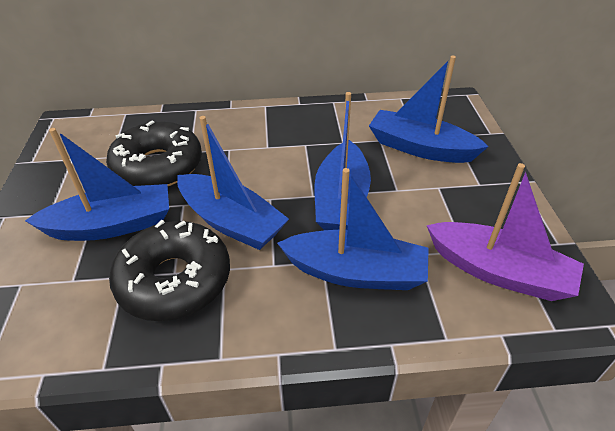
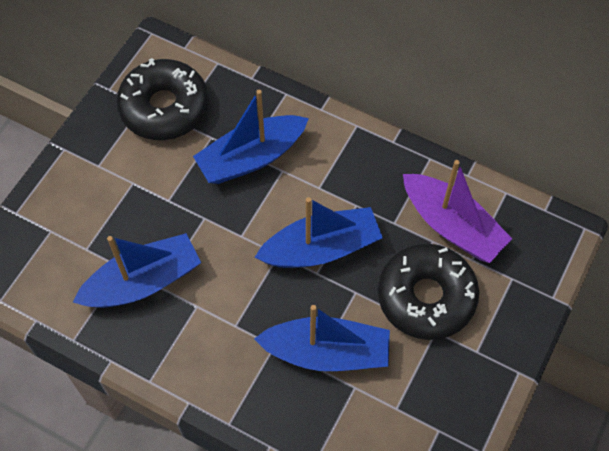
blue boat: 5 -> 4

